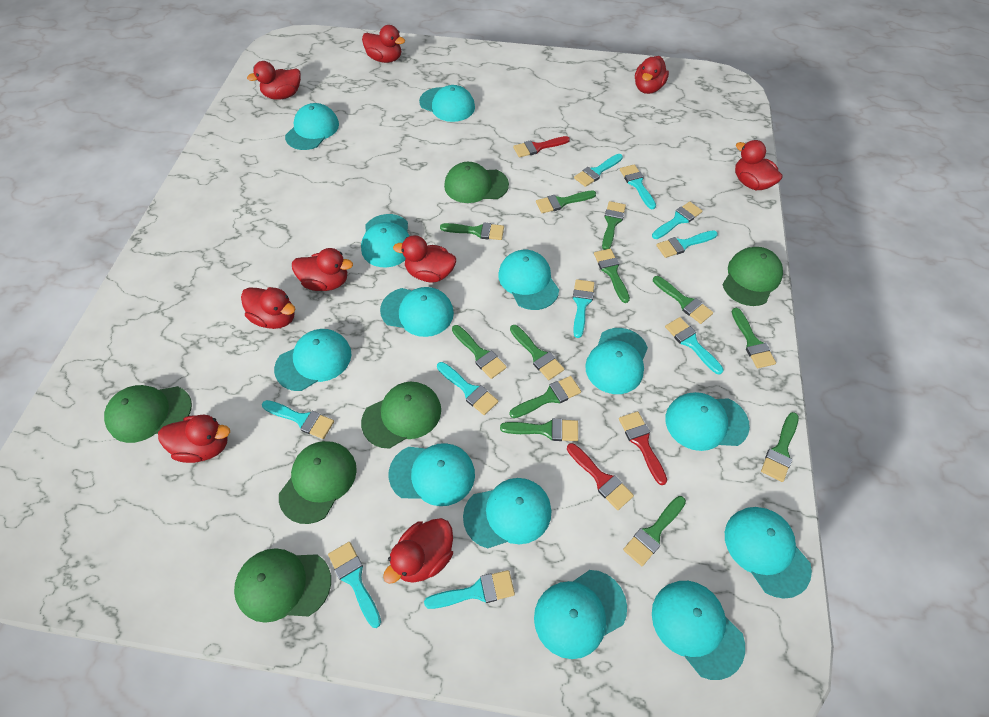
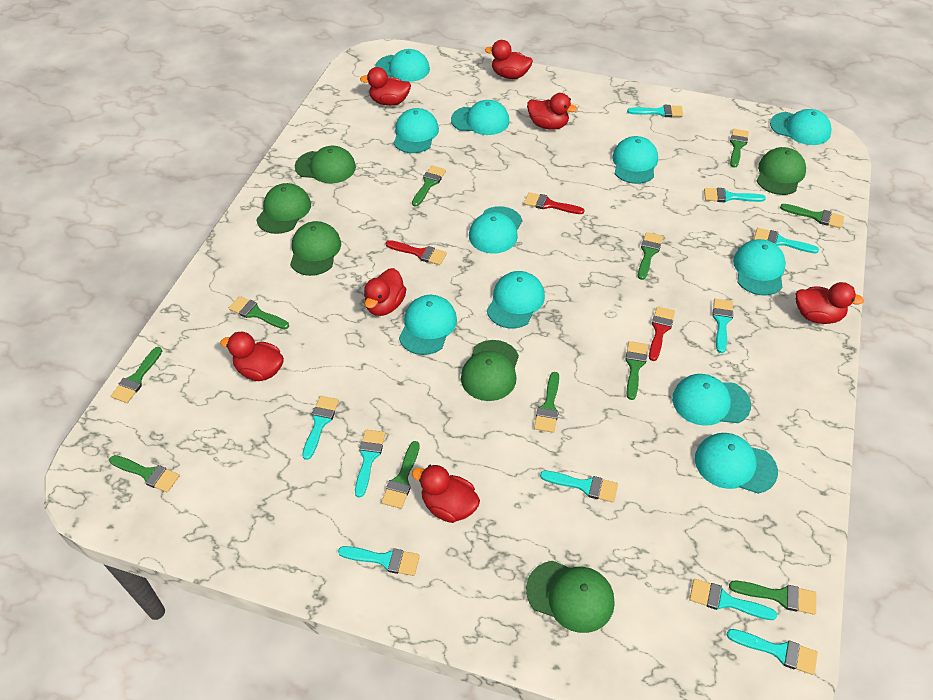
green brush: 12 -> 11
red duck: 9 -> 7
turquoise cap: 13 -> 11

